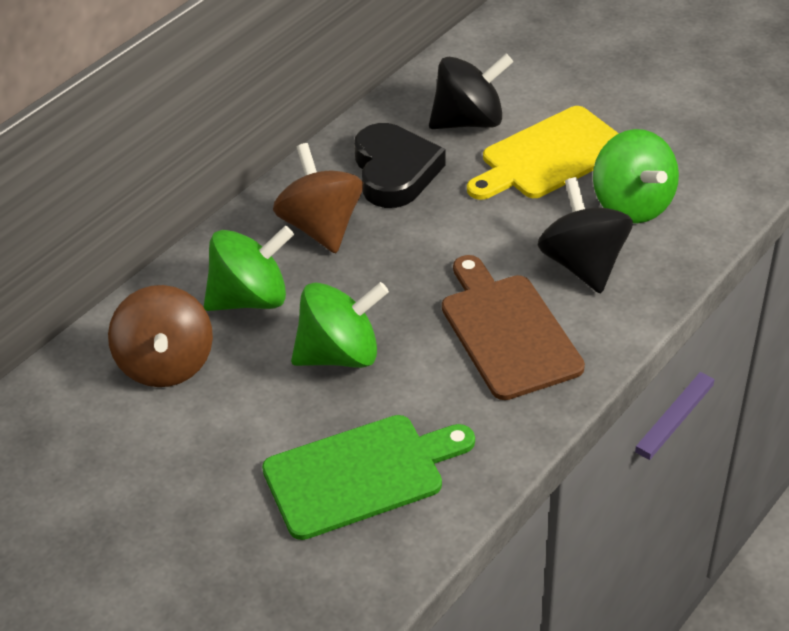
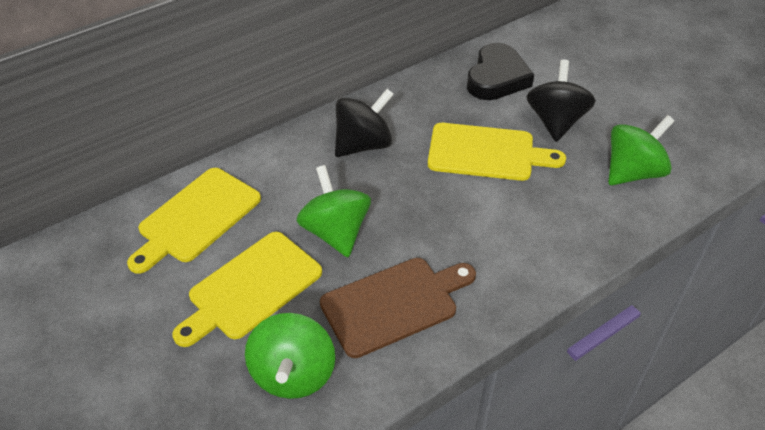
brown spinning top: 2 -> 0
green cutting board: 1 -> 0
yellow cutting board: 1 -> 3

